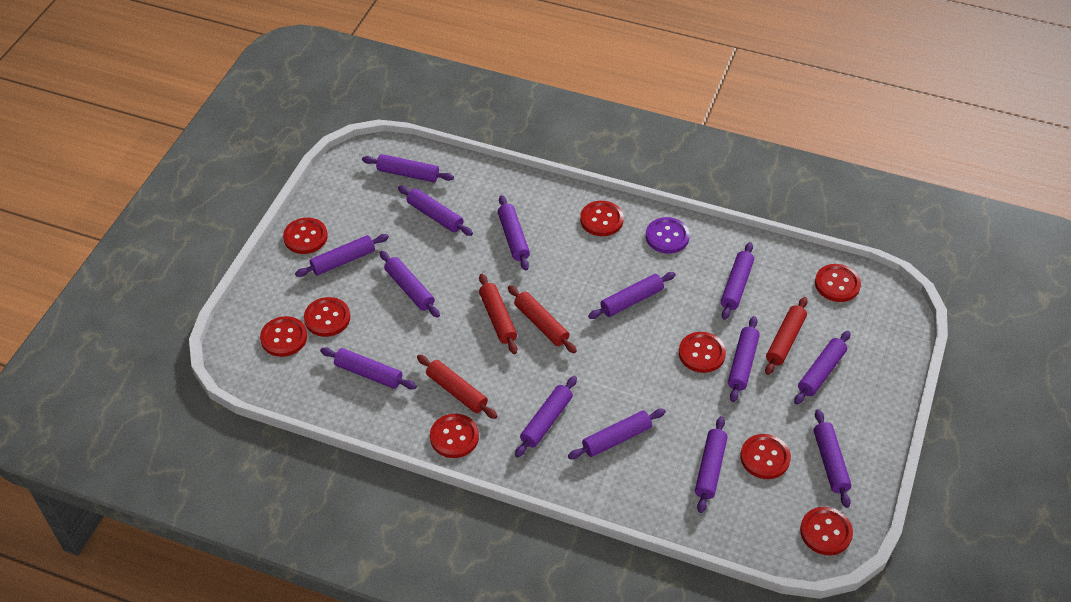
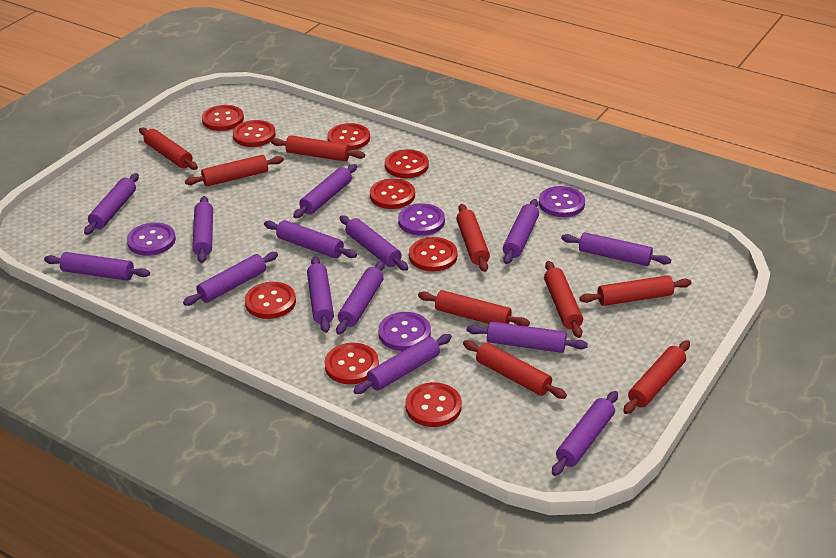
purple button: 1 -> 4
red rolling pin: 4 -> 9

